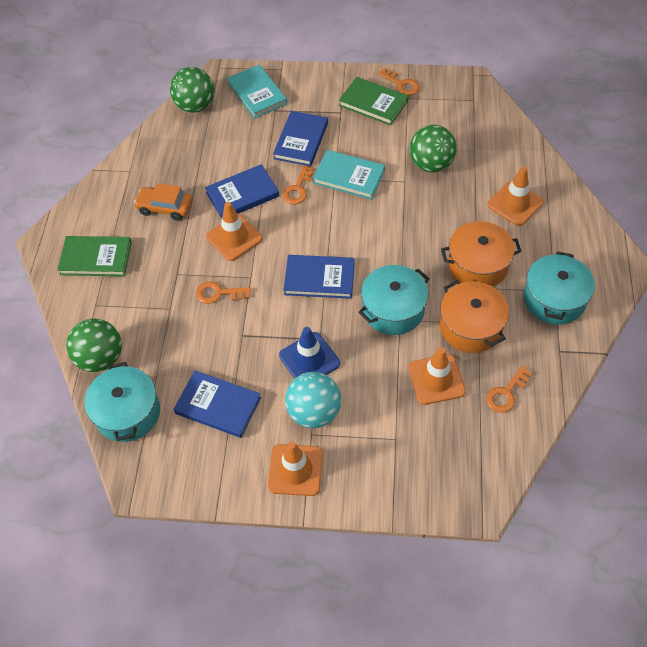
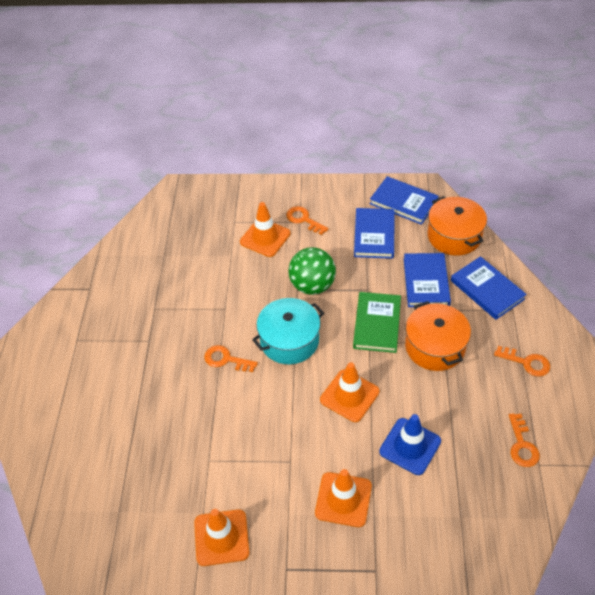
green ball: 3 -> 1
green book: 2 -> 1
orange car: 1 -> 0
turquoise ball: 1 -> 0
turquoise book: 2 -> 0
turquoise pot: 3 -> 1

